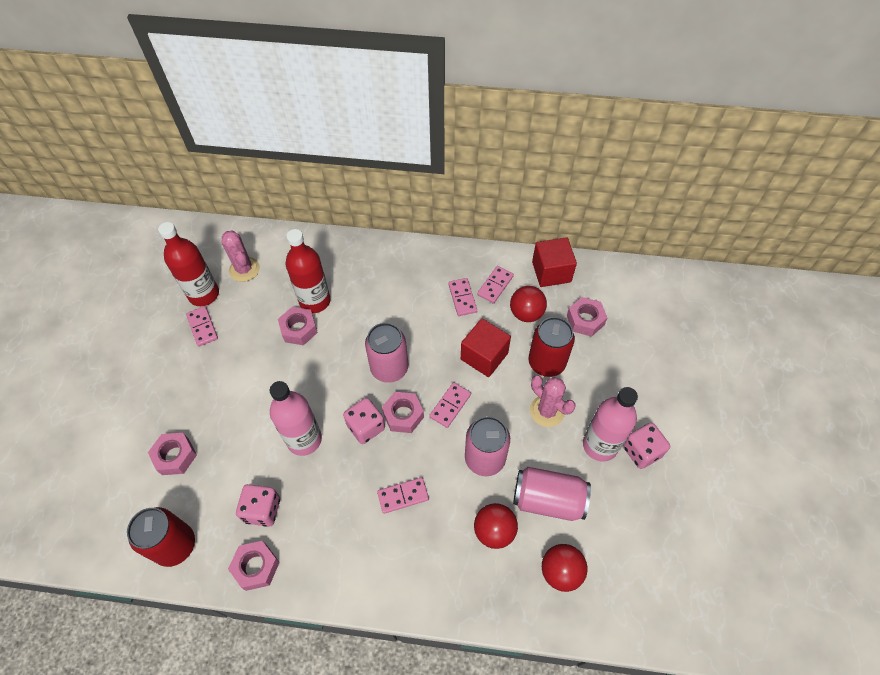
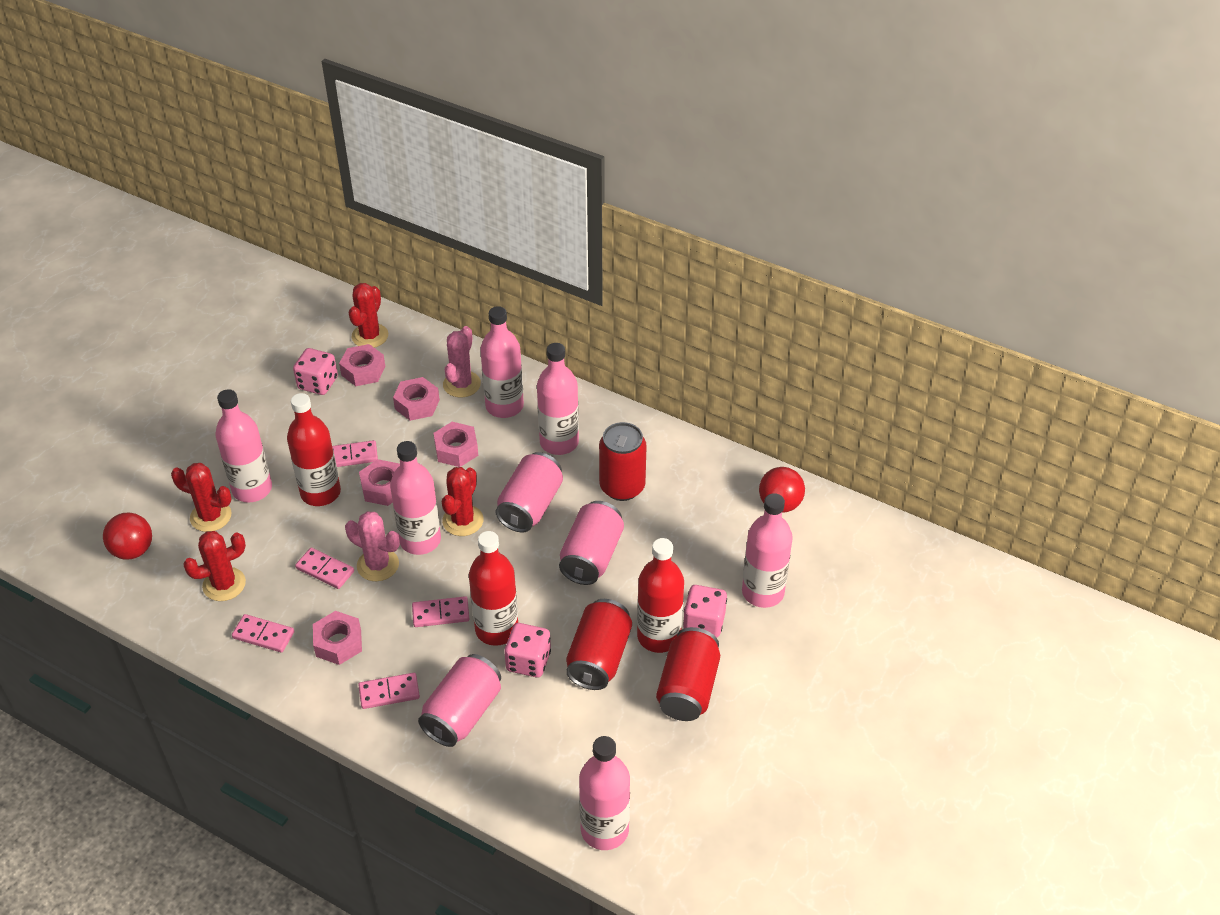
pink bottle: 2 -> 6
red ball: 3 -> 2
red bottle: 2 -> 3
red cactus: 0 -> 4
red can: 2 -> 3
red cube: 2 -> 0

